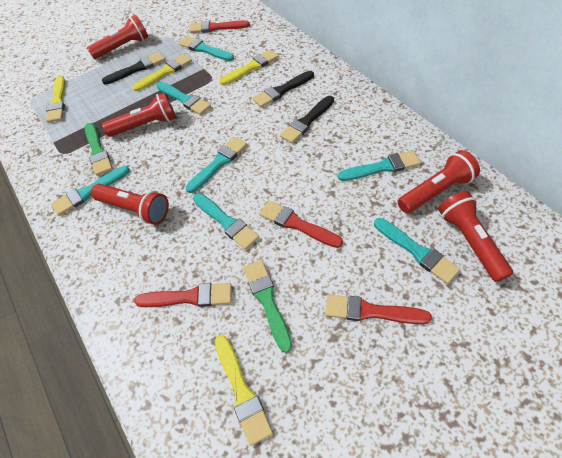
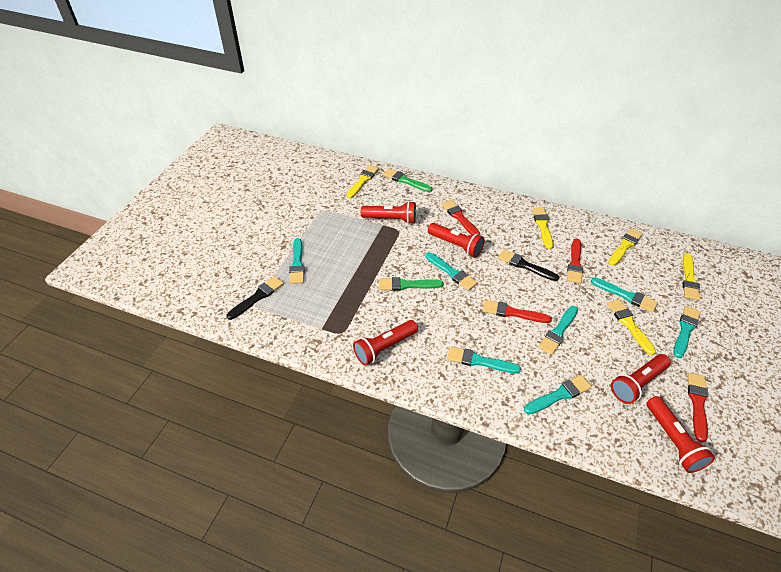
black brush: 3 -> 2
yellow brush: 4 -> 5

